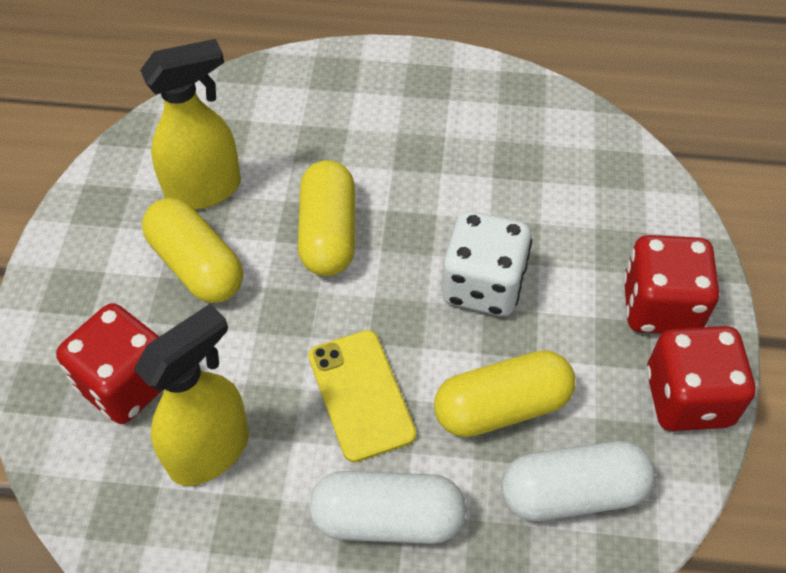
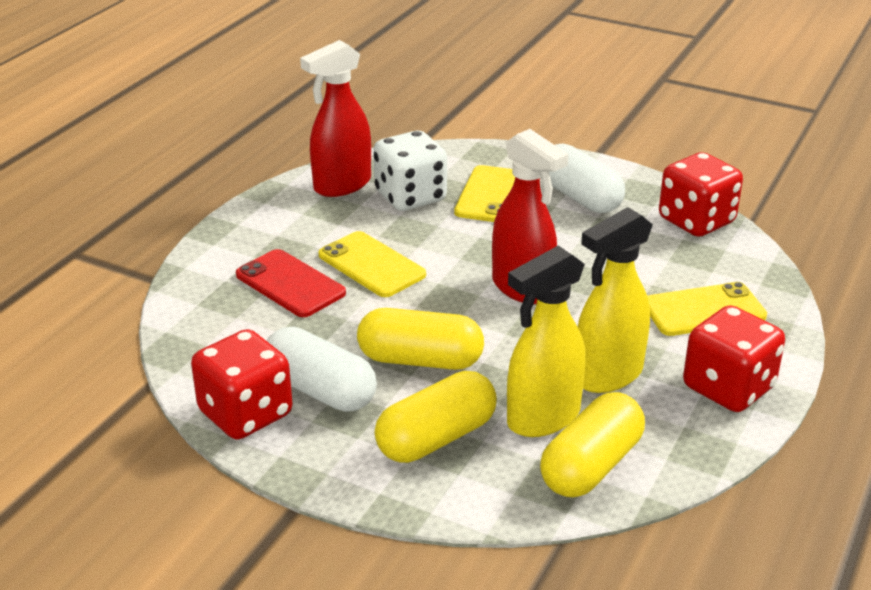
red phone: 0 -> 1
red spray bottle: 0 -> 2
yellow phone: 1 -> 3

